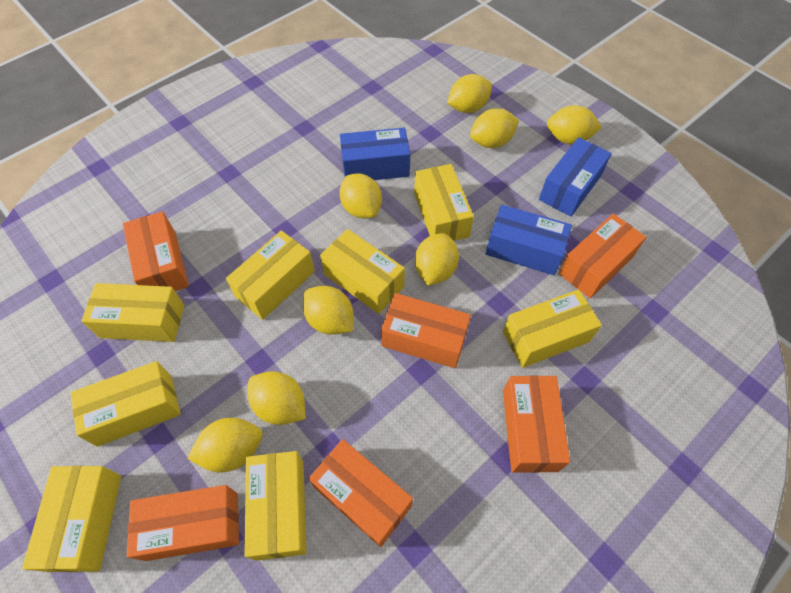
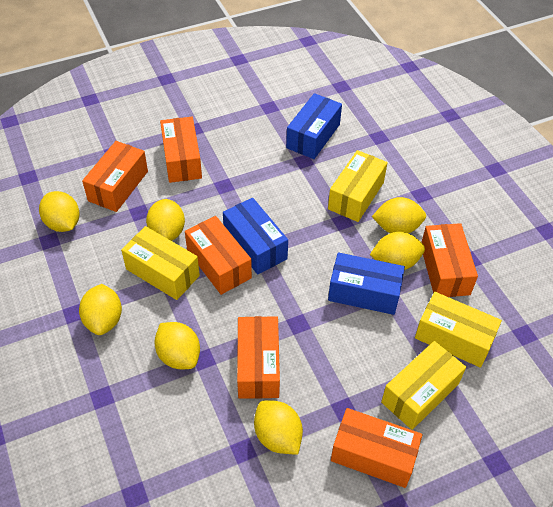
yellow box: 8 -> 4
yellow lemon: 8 -> 7

